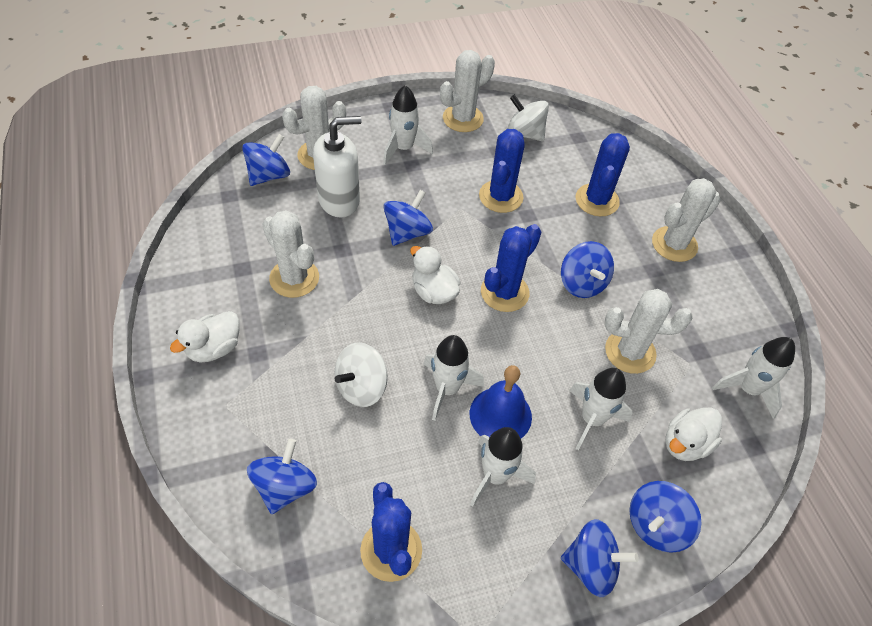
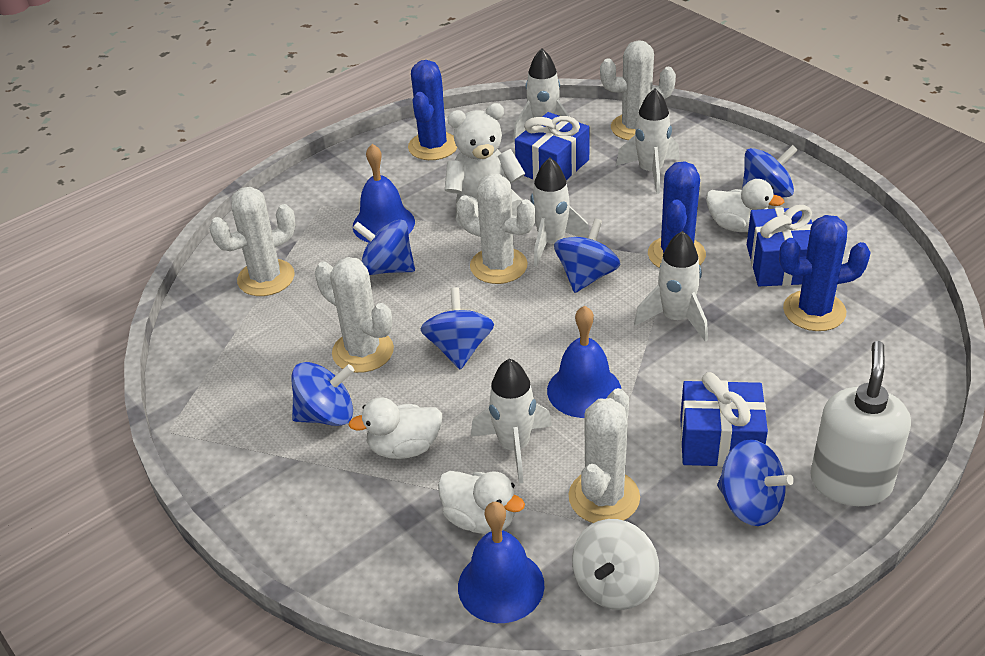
blue bell: 1 -> 3
blue cactus: 4 -> 3
blue gift: 0 -> 3
white spinning top: 2 -> 1
white teddy bear: 0 -> 1

